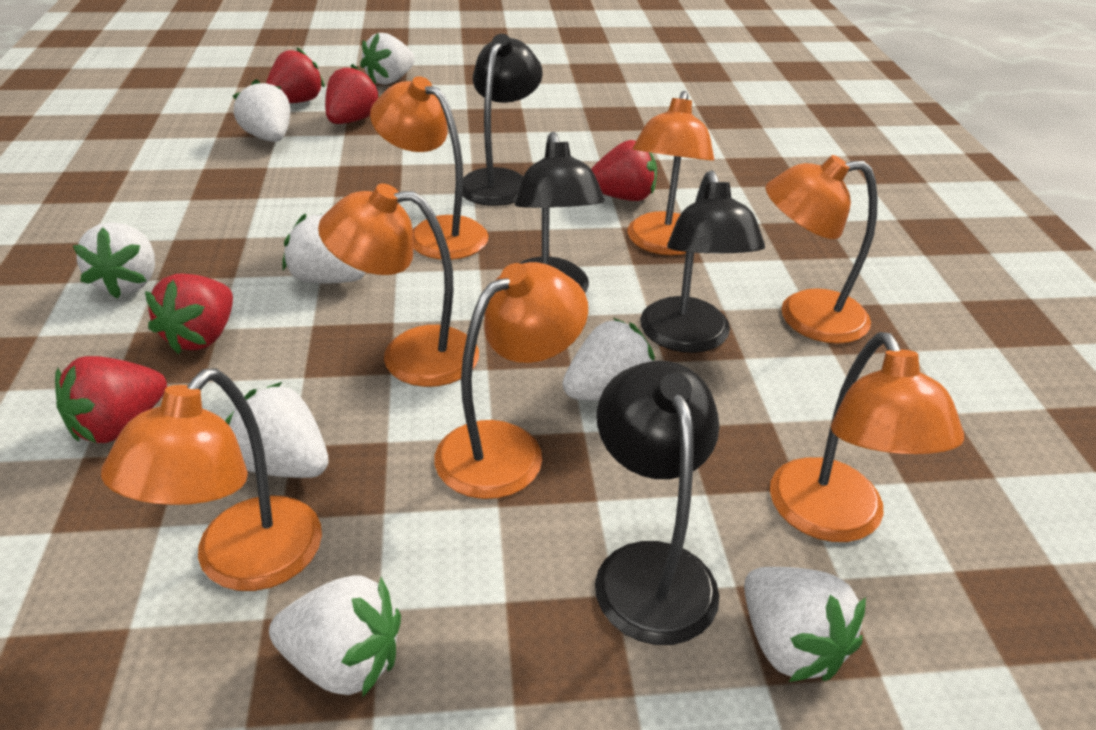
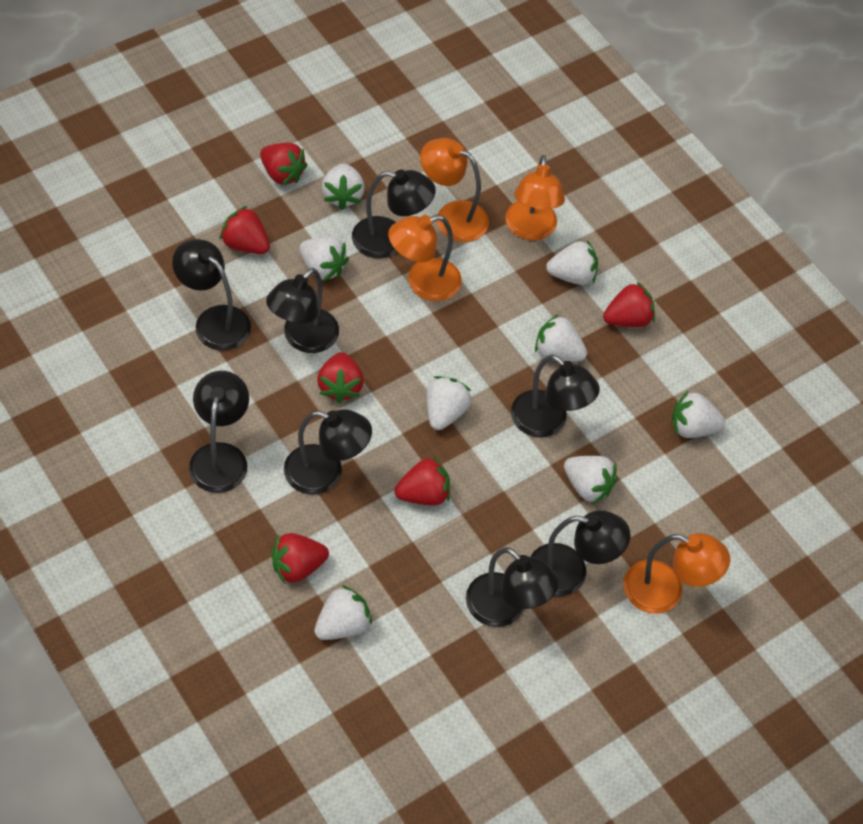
black lamp: 4 -> 8
orange lamp: 7 -> 4
red strawberry: 5 -> 6

